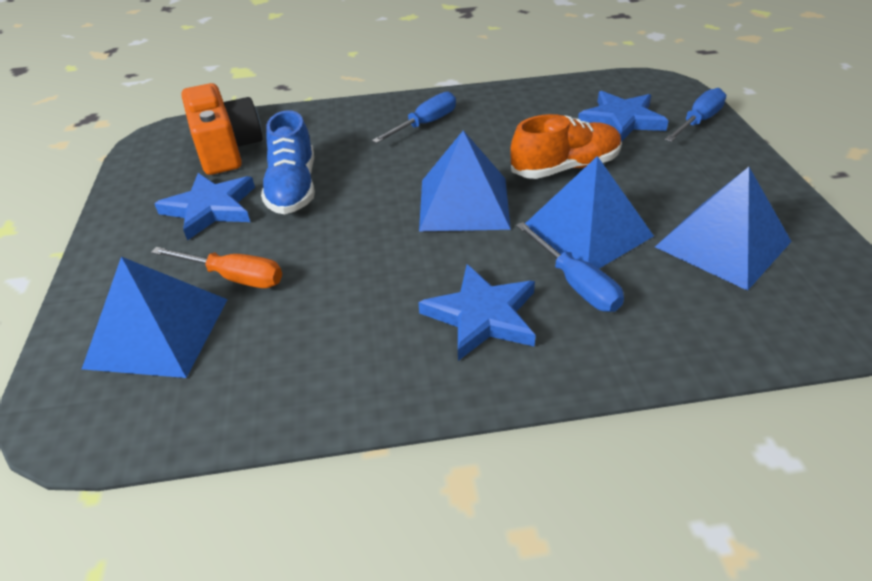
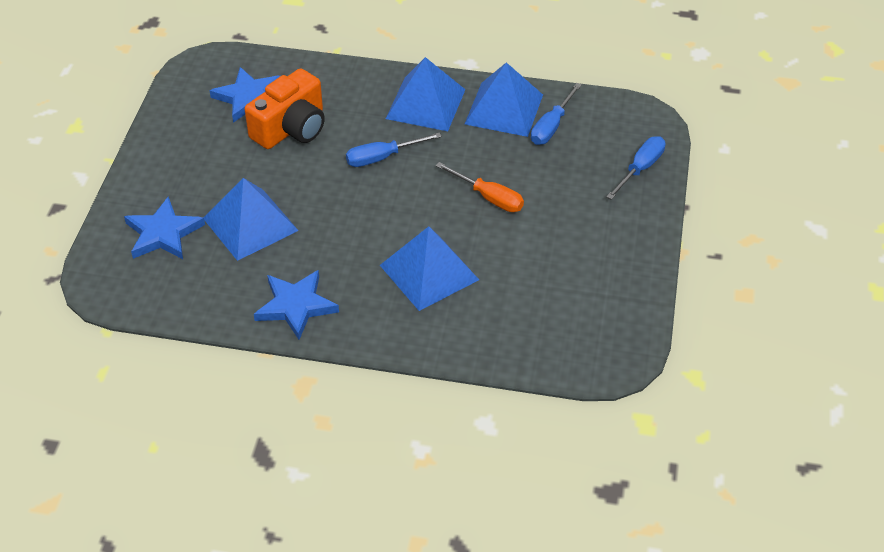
blue shoe: 1 -> 0
orange shoe: 1 -> 0

